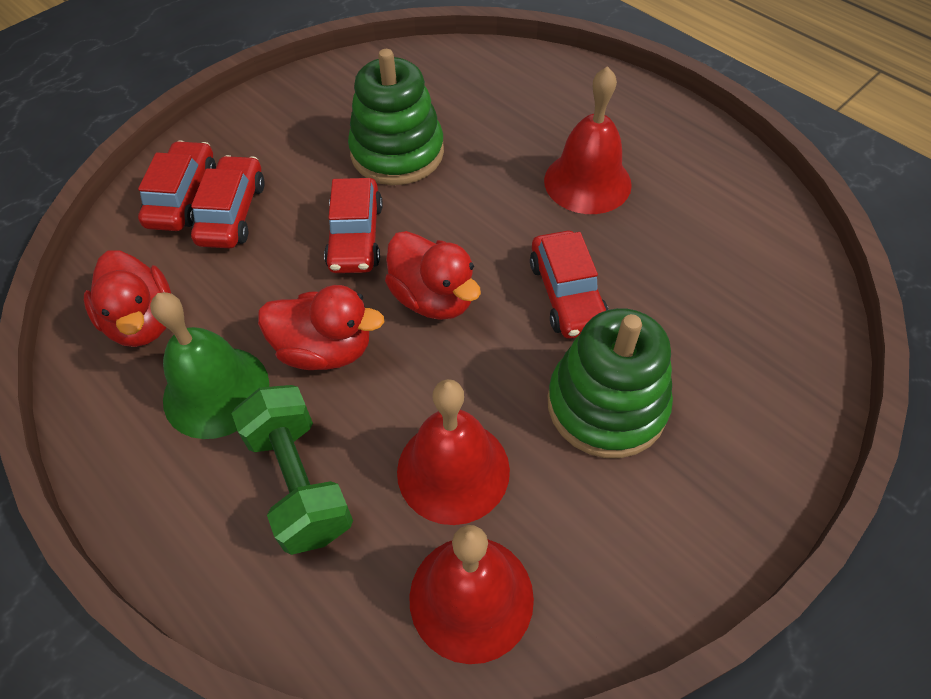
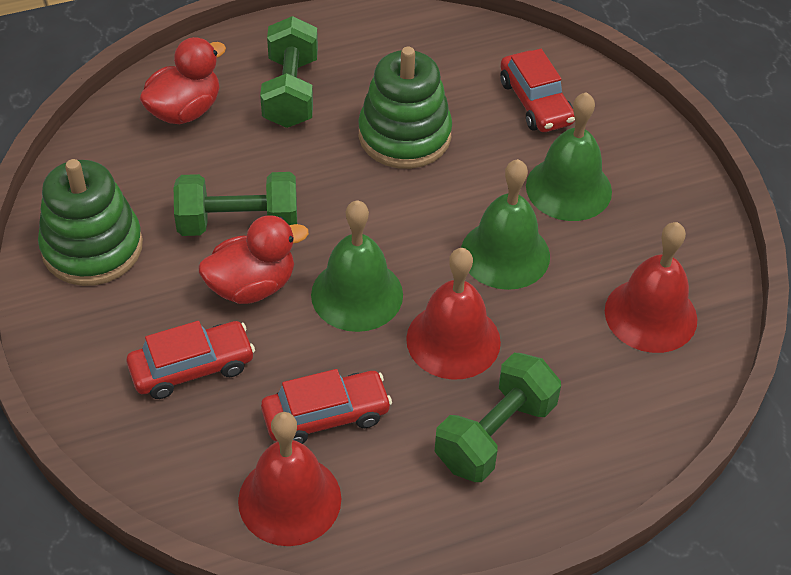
green bell: 1 -> 3
green dumbbell: 1 -> 3
red car: 4 -> 3
red duck: 3 -> 2

